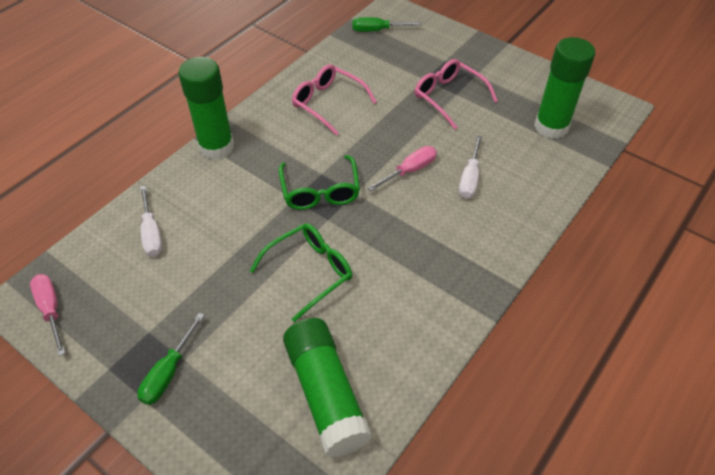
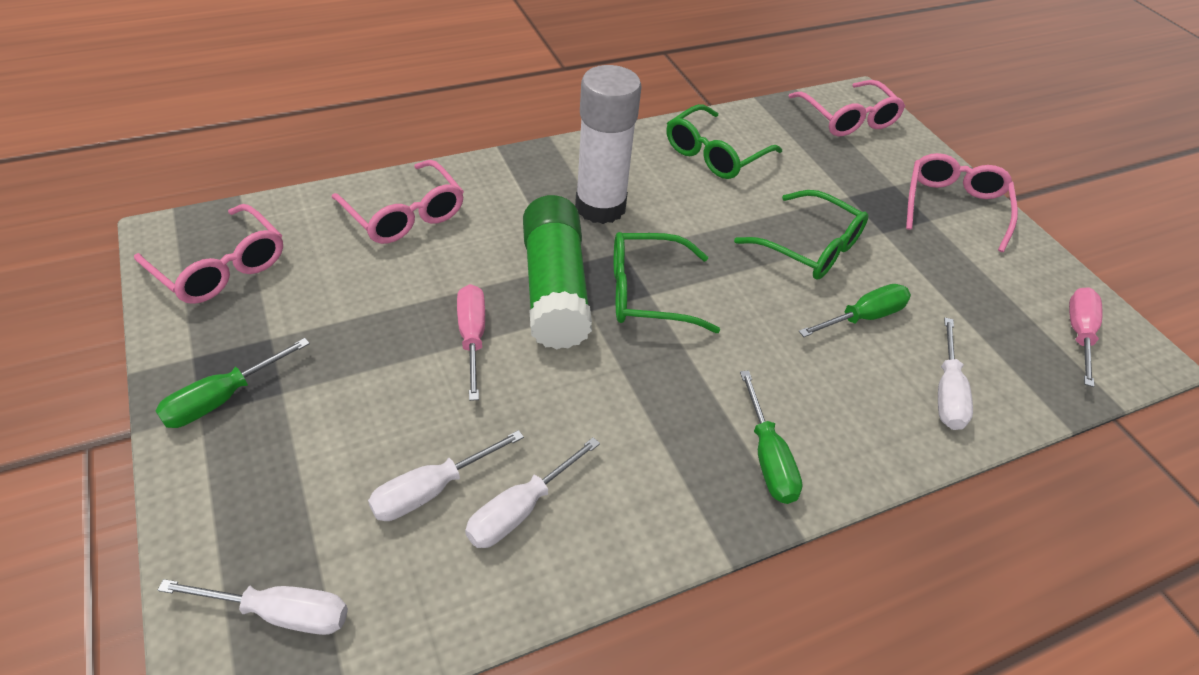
green glasses: 2 -> 3
green glue stick: 3 -> 1
green screwdriver: 2 -> 3
pink glasses: 2 -> 4
white glue stick: 0 -> 1
white screwdriver: 2 -> 4

